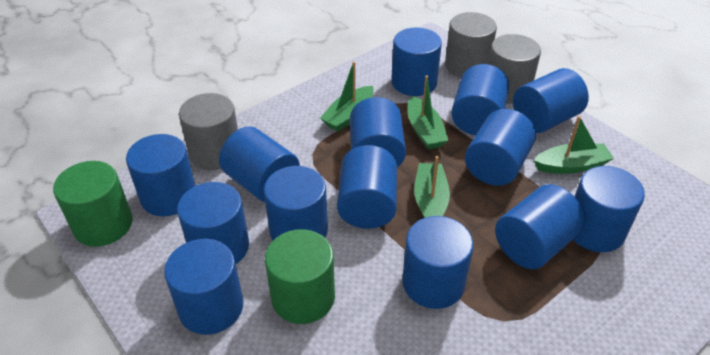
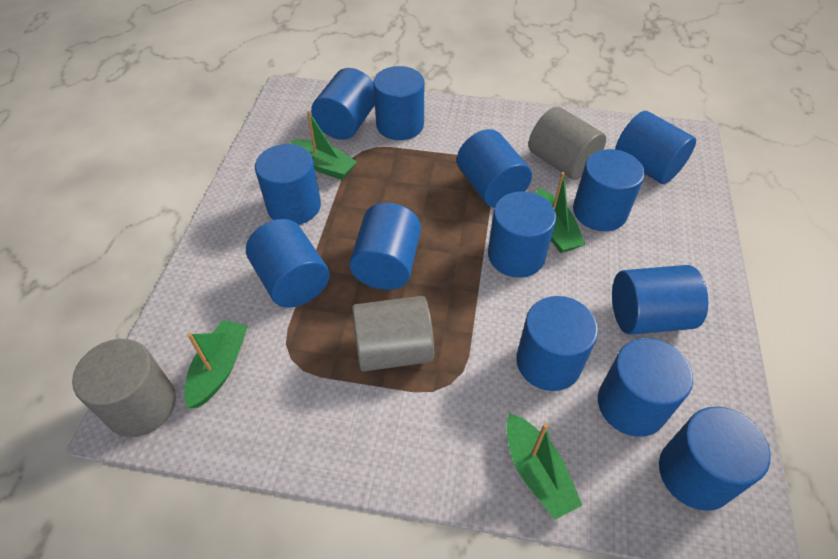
blue cylinder: 14 -> 13
green cylinder: 2 -> 0

